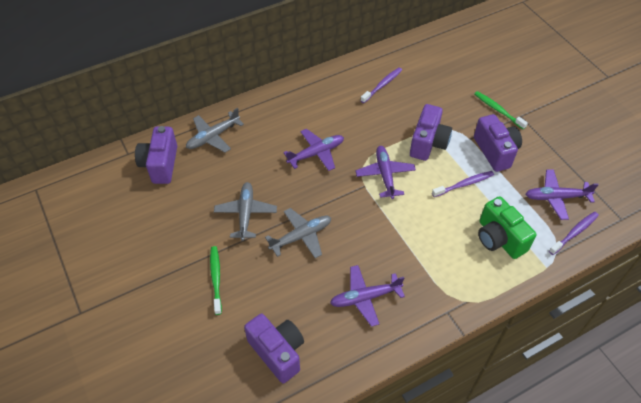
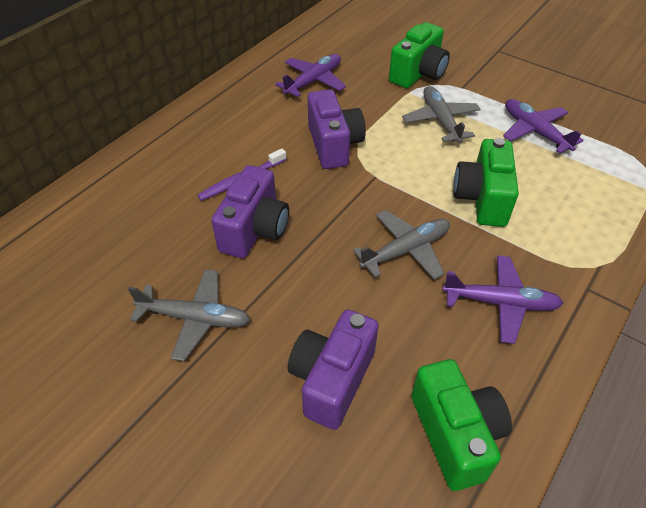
green camera: 1 -> 3
green toothbrush: 2 -> 0
purple camera: 4 -> 3
purple plane: 4 -> 3
purple toothbrush: 3 -> 1

